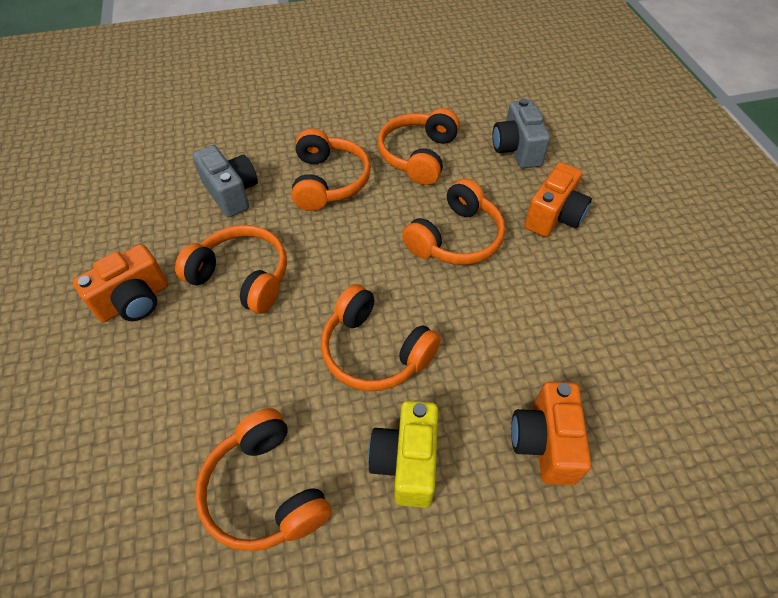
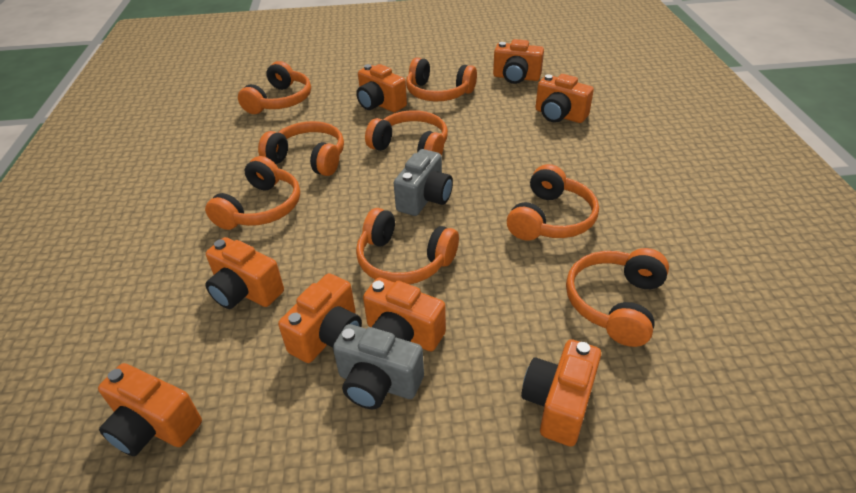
orange camera: 3 -> 8
orange headphones: 6 -> 8
yellow camera: 1 -> 0

